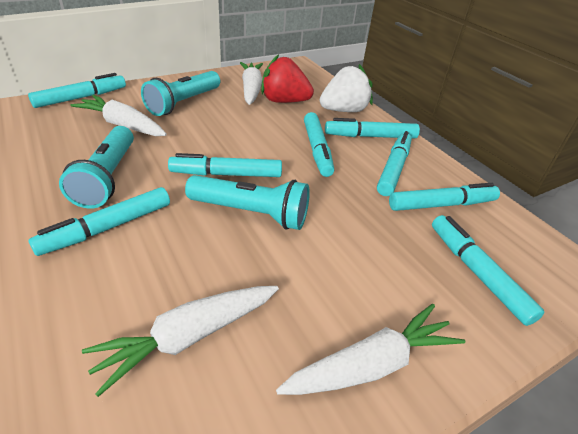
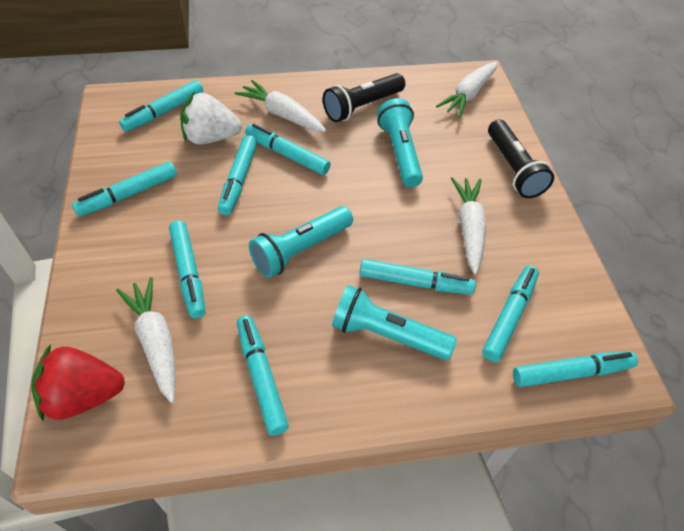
black flashlight: 0 -> 2
turquoise marker: 8 -> 9

